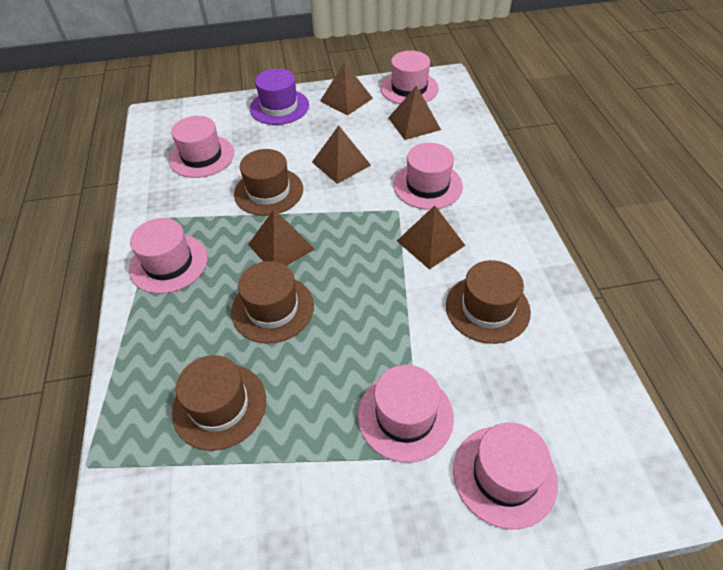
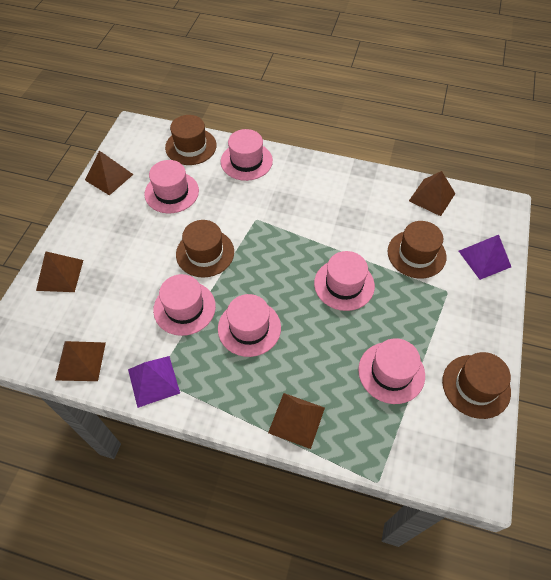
purple hat: 1 -> 0
purple pyramid: 0 -> 2

